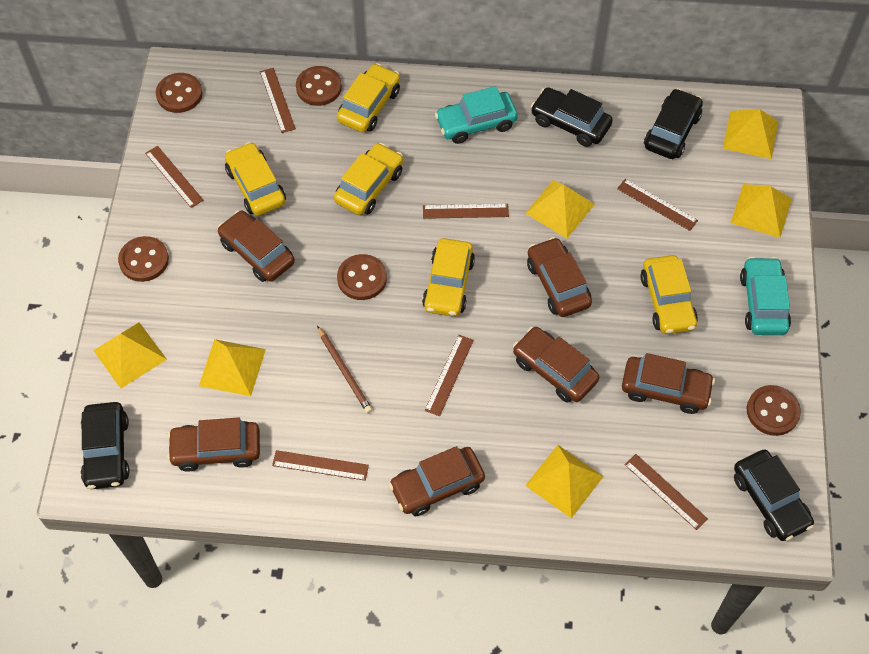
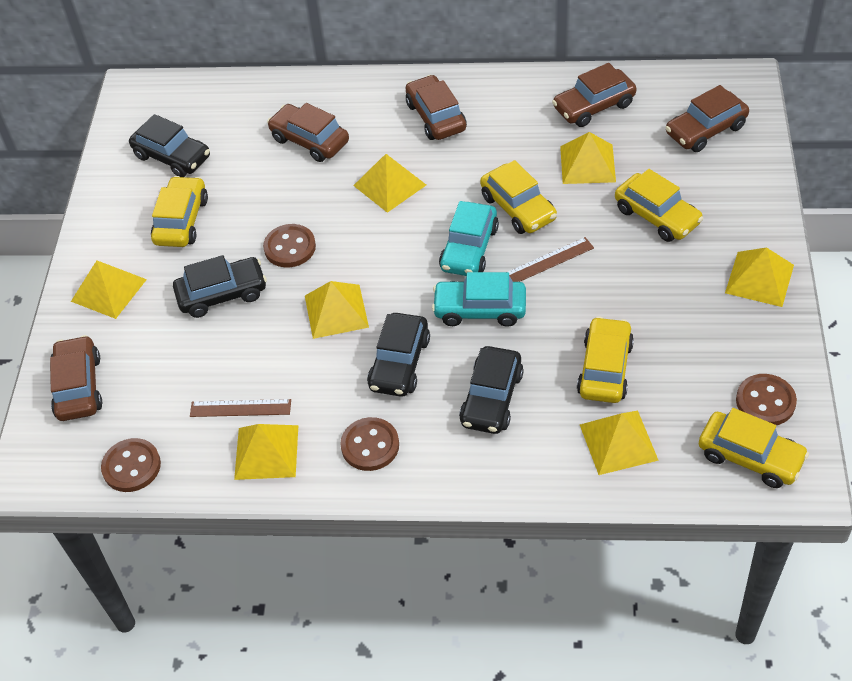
brown button: 5 -> 4
brown car: 6 -> 5
brown pencil: 1 -> 0
brown ruler: 7 -> 2
yellow pyramid: 6 -> 7

